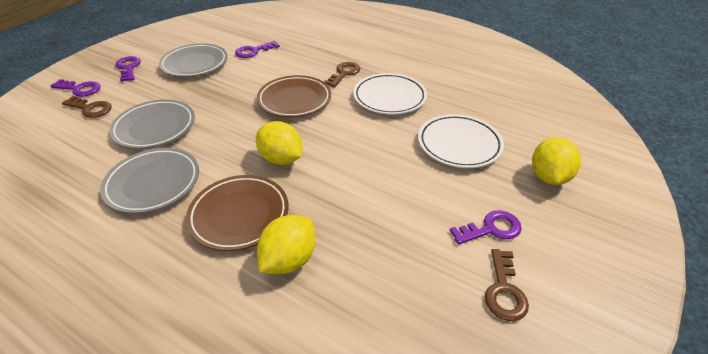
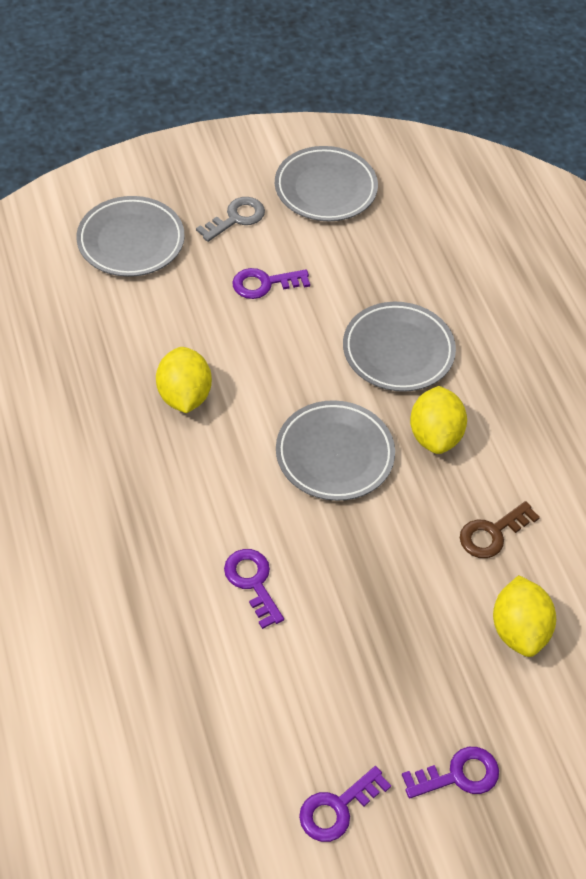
brown key: 3 -> 1
brown plate: 2 -> 0
grey key: 0 -> 1
grey plate: 3 -> 4
white plate: 2 -> 0

